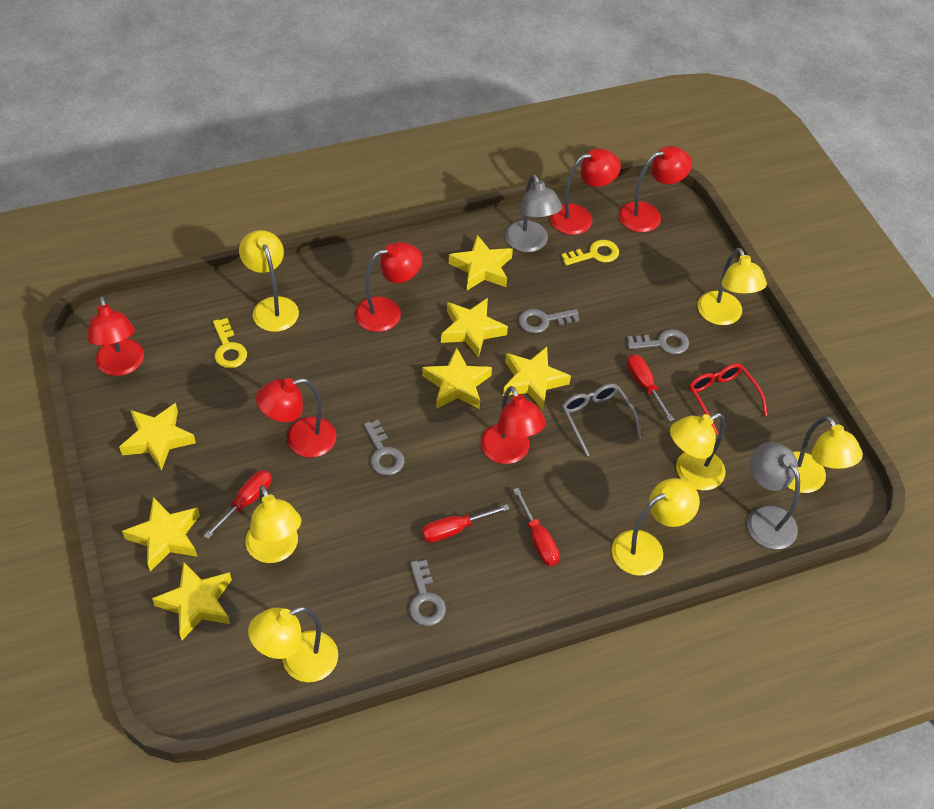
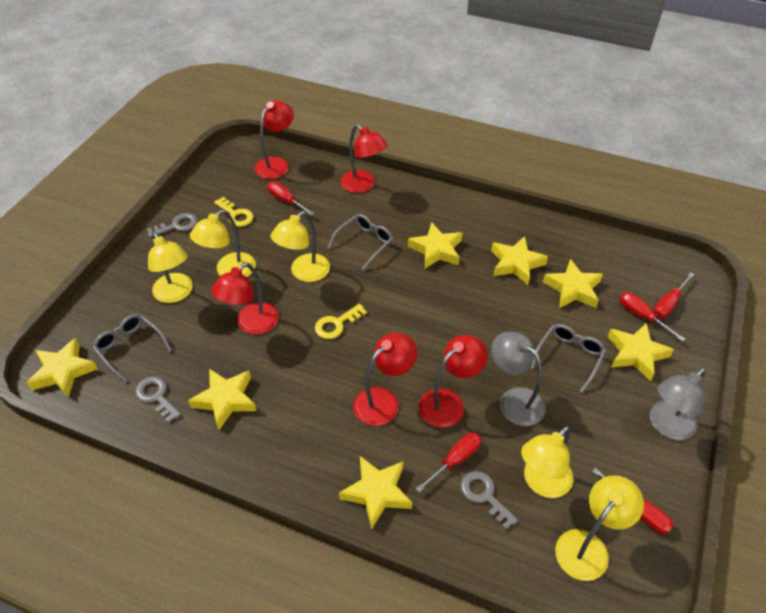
grey glasses: 1 -> 3
grey key: 4 -> 3
red glasses: 1 -> 0
red lamp: 6 -> 5
red screwdriver: 4 -> 5
yellow lamp: 7 -> 5

